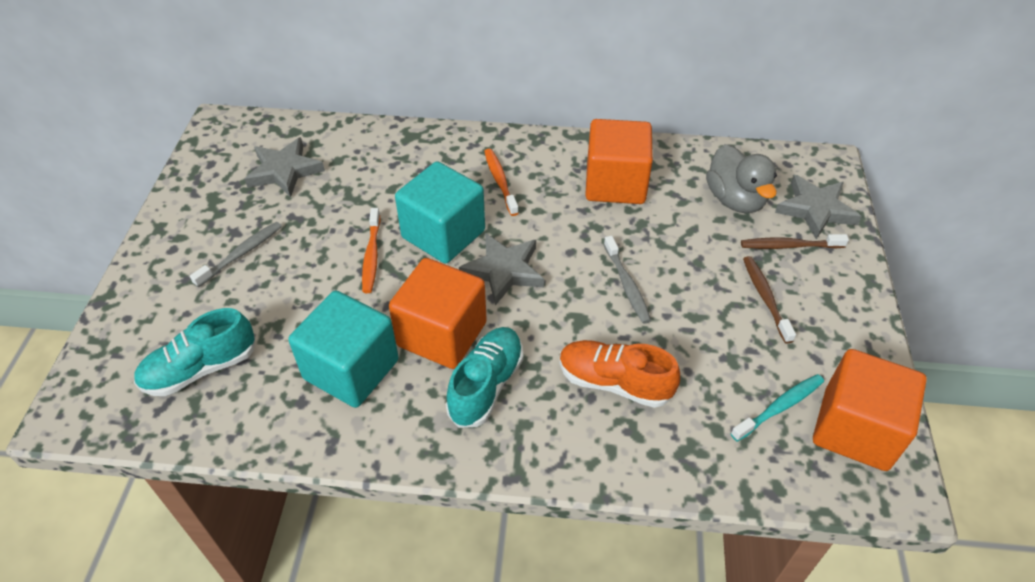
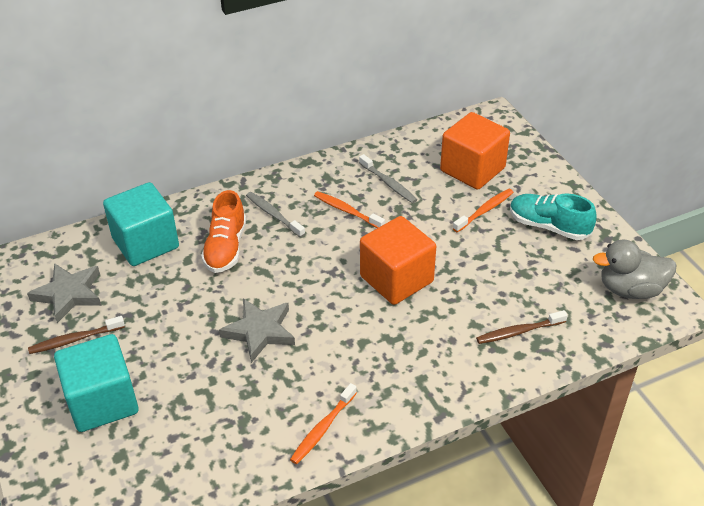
grey star: 3 -> 2
orange cube: 3 -> 2
orange toothbrush: 2 -> 3
turquoise shoe: 2 -> 1
turquoise toothbrush: 1 -> 0

